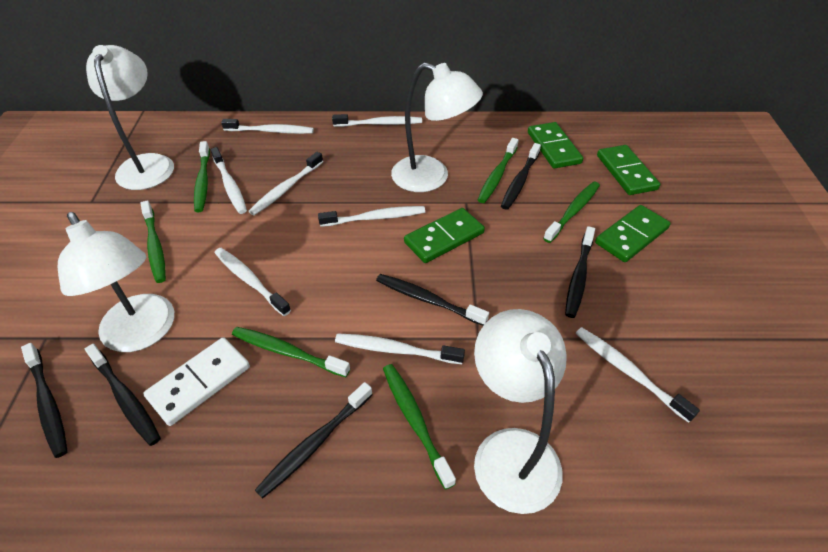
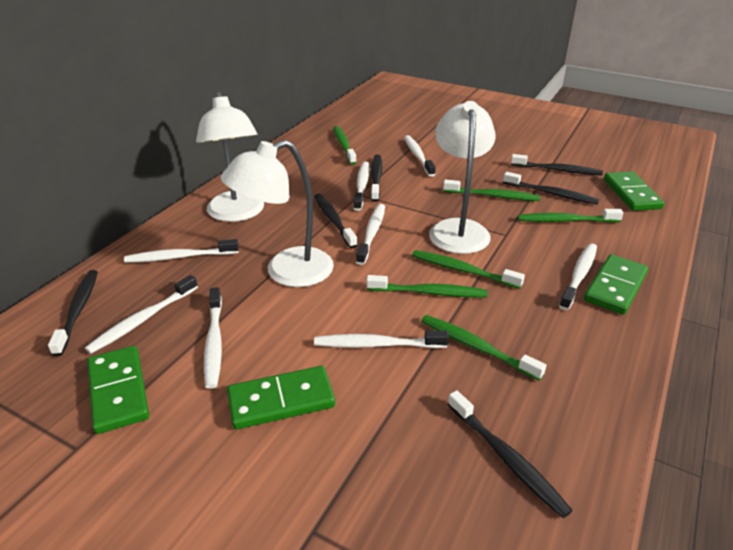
white domino: 1 -> 0
white lamp: 4 -> 3

